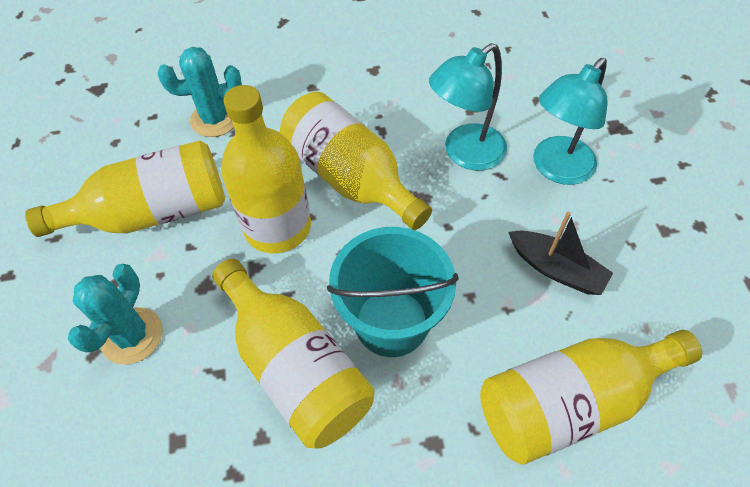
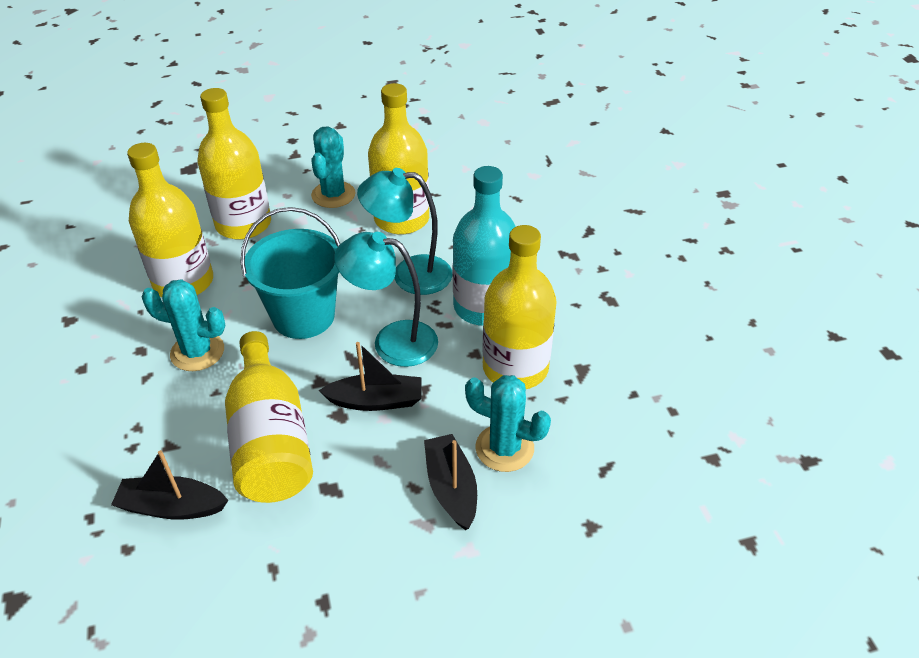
black boat: 1 -> 3
turquoise bottle: 0 -> 1
turquoise cactus: 2 -> 3

